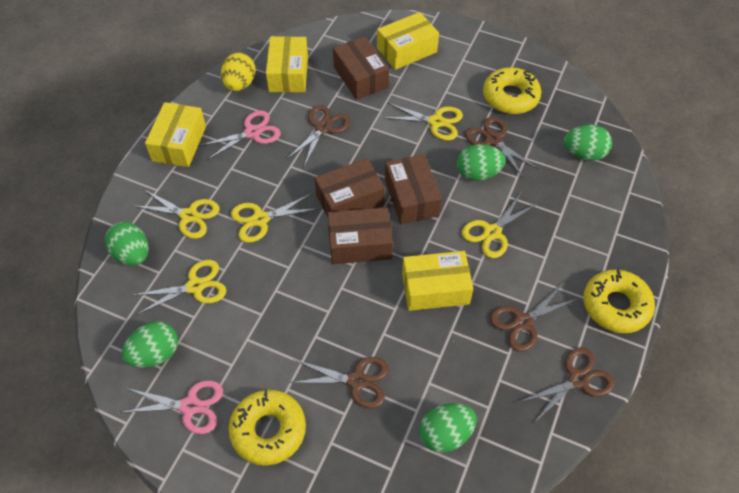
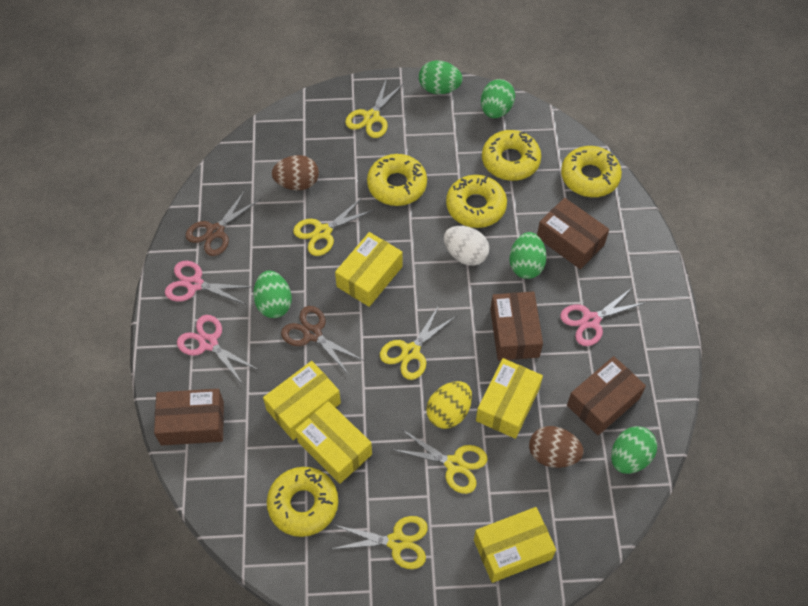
brown egg: 0 -> 2
brown scissors: 5 -> 2
pink scissors: 2 -> 3
white egg: 0 -> 1
yellow box: 4 -> 5
yellow donut: 3 -> 5

